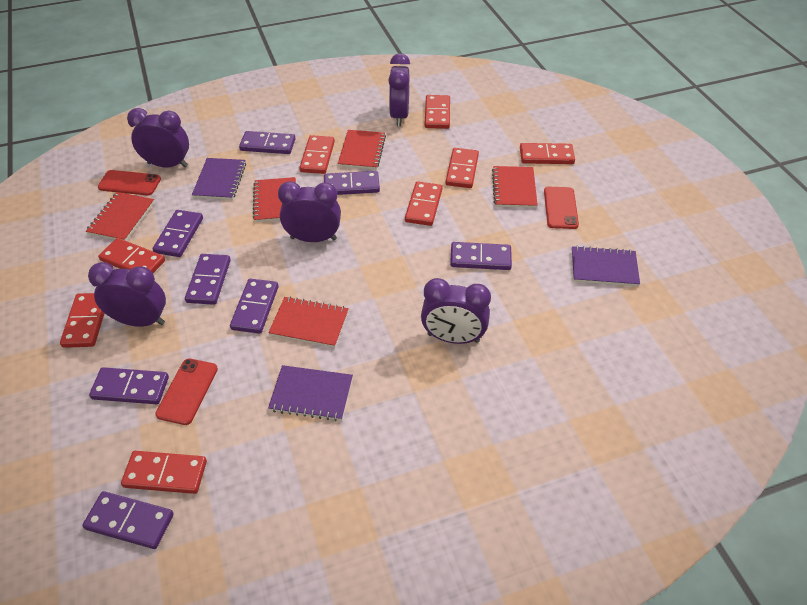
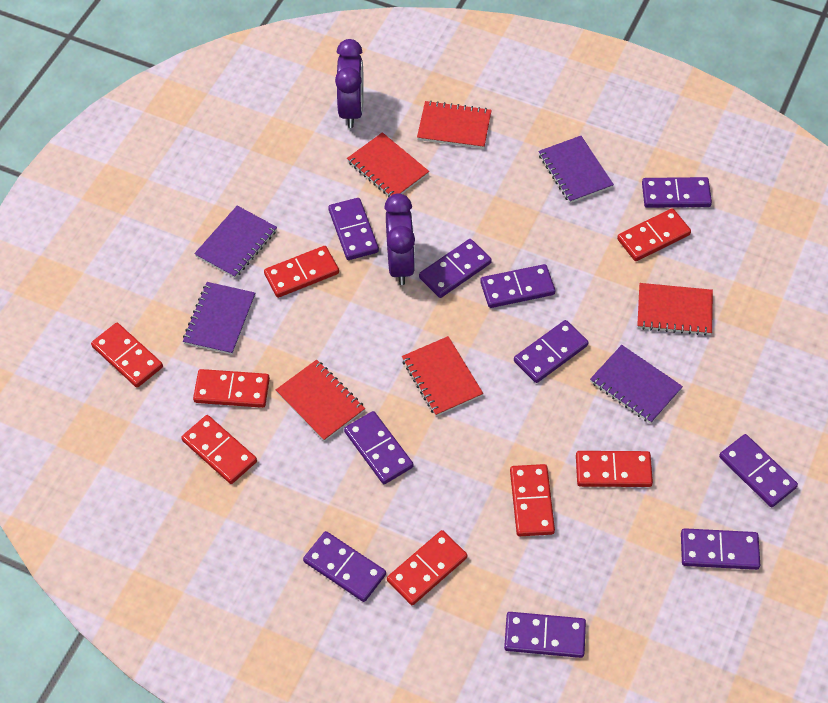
purple clock: 5 -> 2
purple domino: 8 -> 10
purple notebook: 3 -> 4
red phone: 3 -> 0

